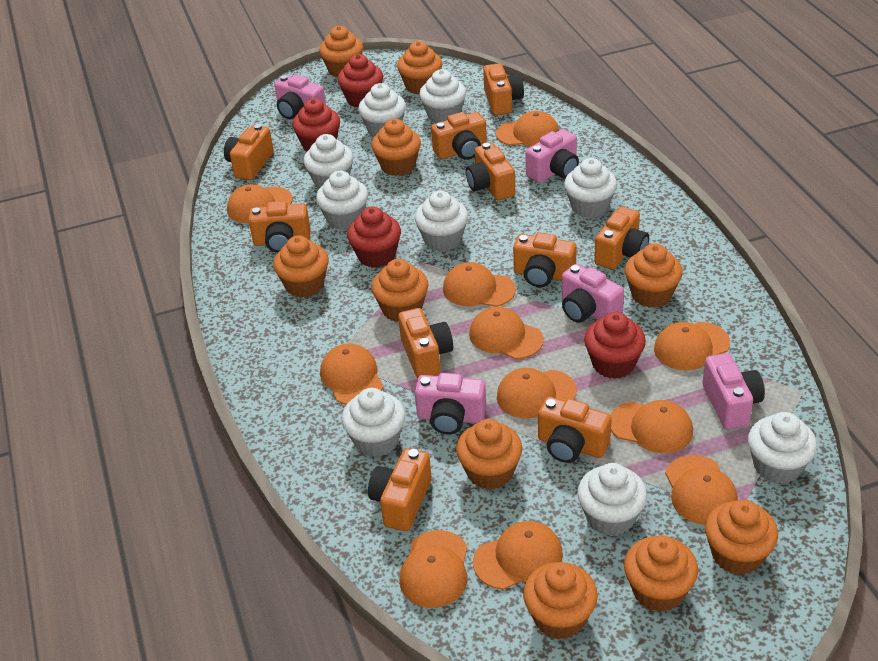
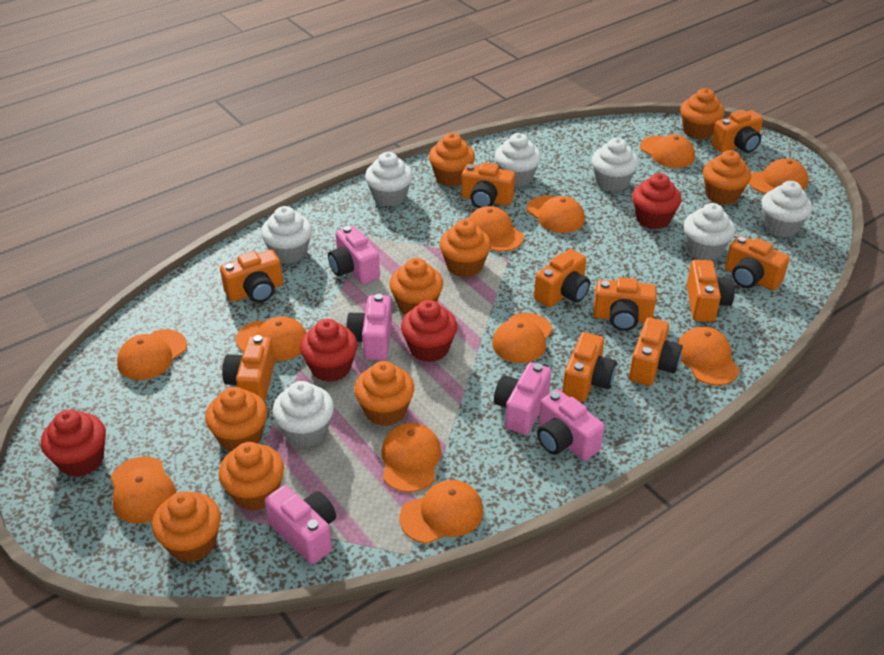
orange cupcake: 10 -> 9
white cupcake: 9 -> 7

